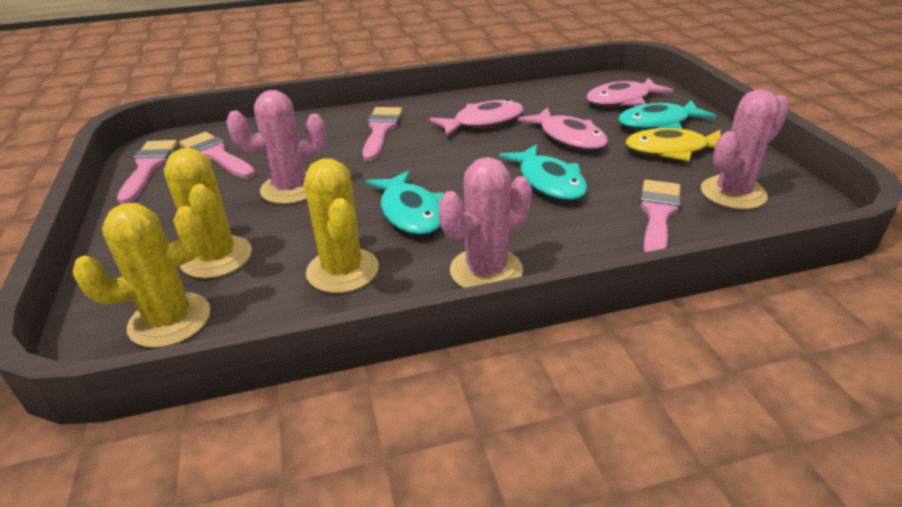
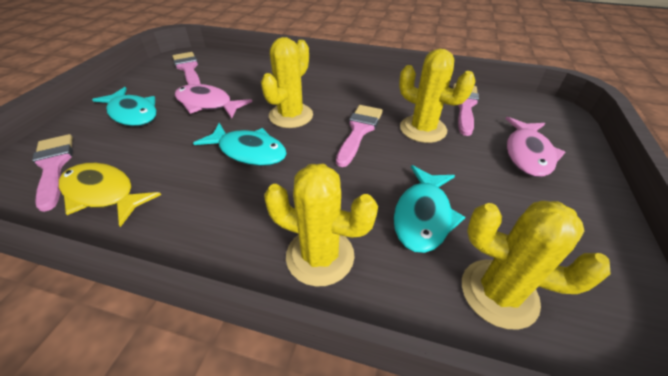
pink cactus: 3 -> 0
pink fish: 3 -> 2
yellow cactus: 3 -> 4

